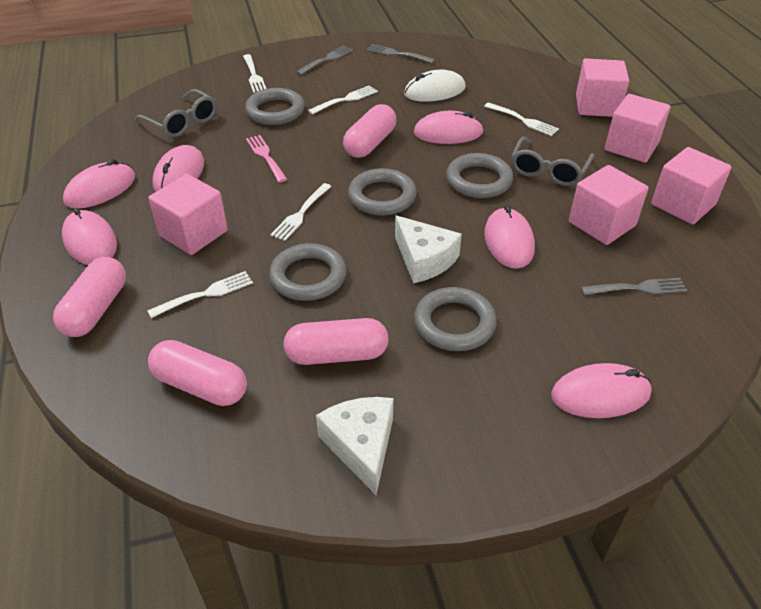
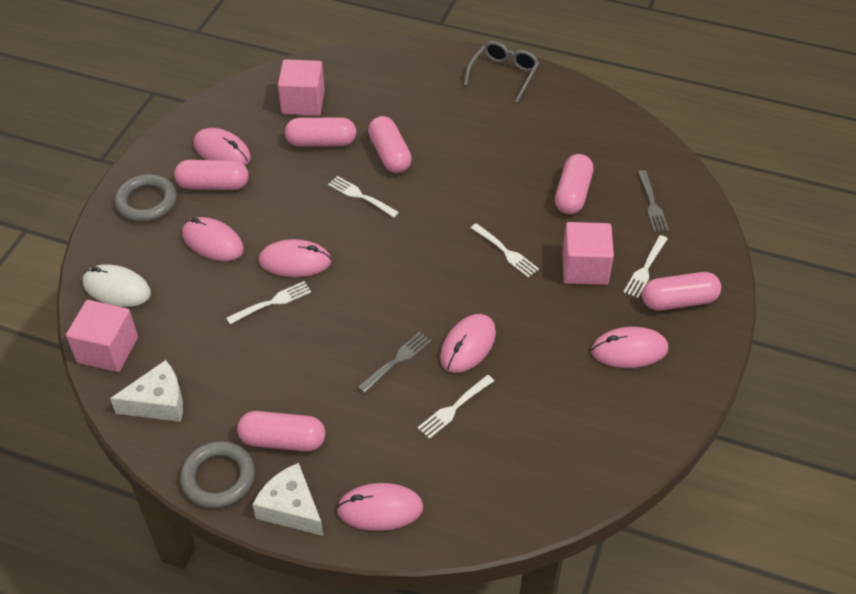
grey fork: 3 -> 2
grey glasses: 2 -> 1
grey ring: 5 -> 2
pink capsule: 4 -> 6
pink cube: 5 -> 3
pink fork: 1 -> 0

